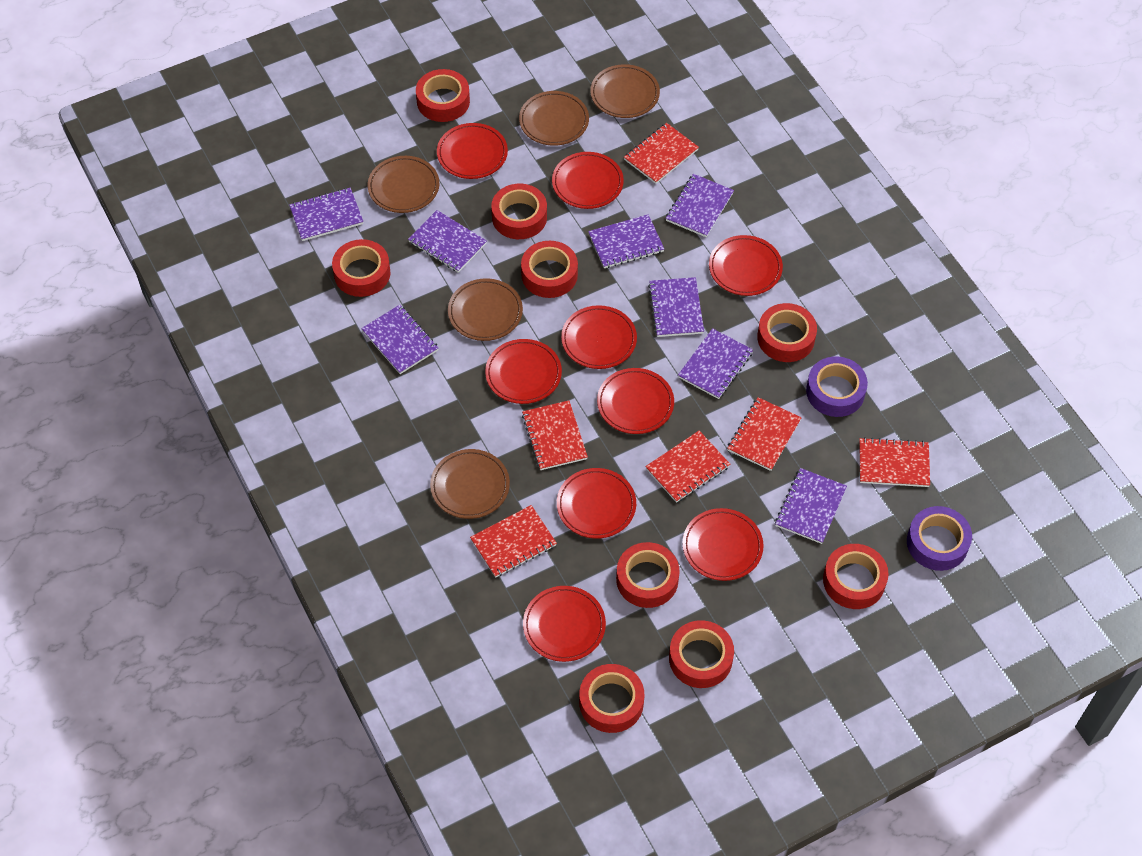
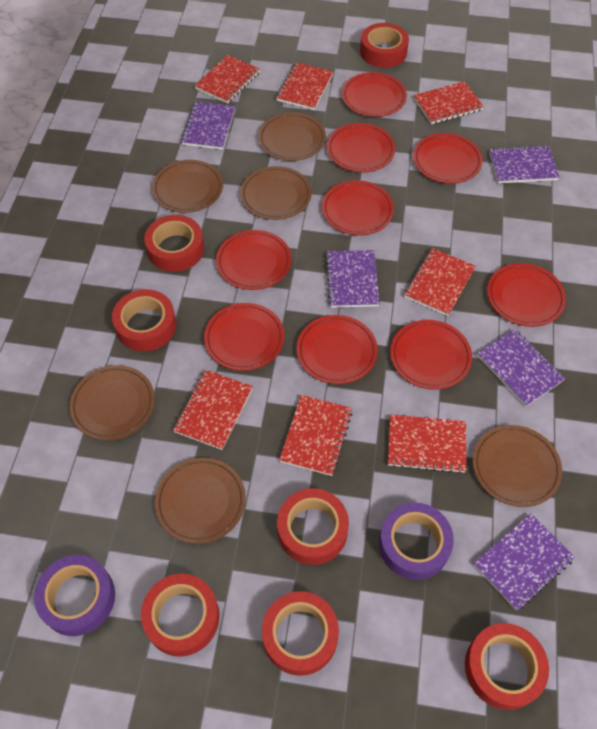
brown plate: 5 -> 6
purple notebook: 8 -> 5
red notebook: 6 -> 7
red tape: 9 -> 7

